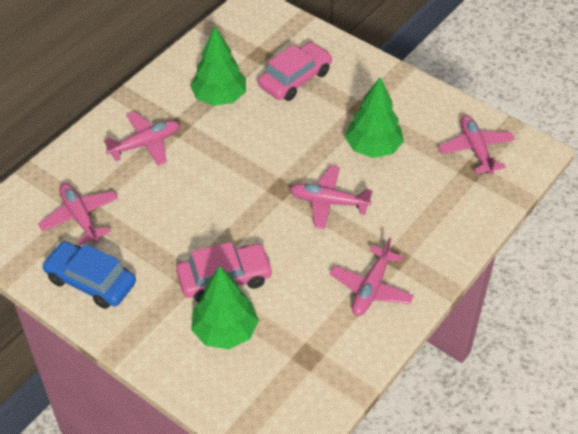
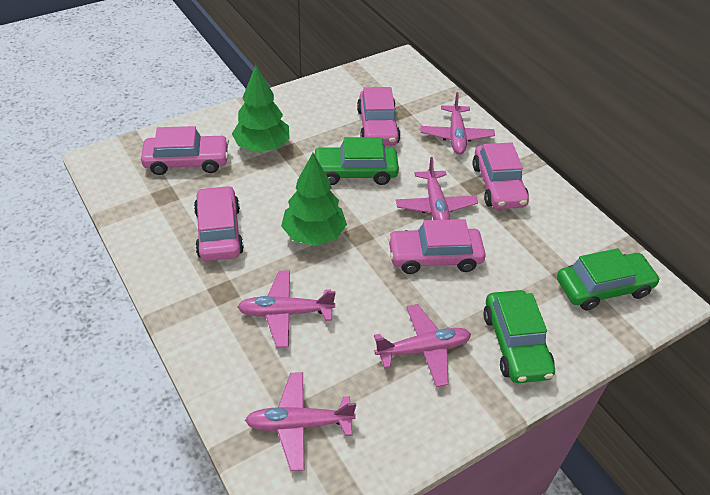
blue car: 1 -> 0
green car: 0 -> 3
green tree: 3 -> 2
pink car: 2 -> 5

